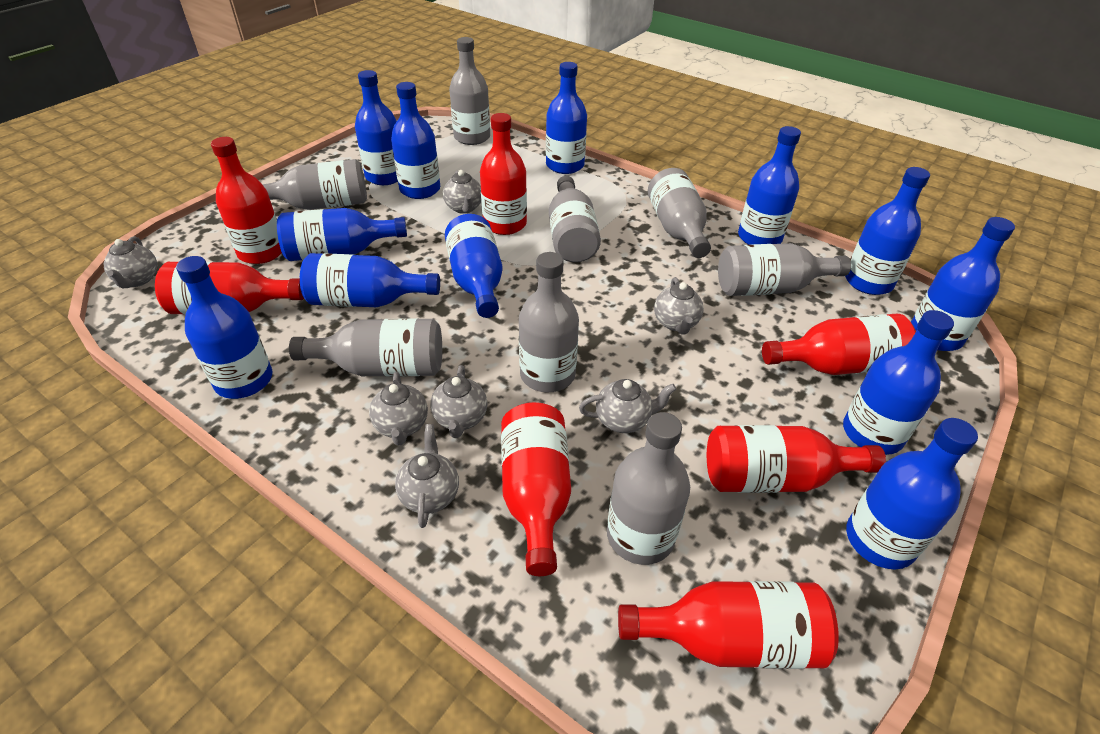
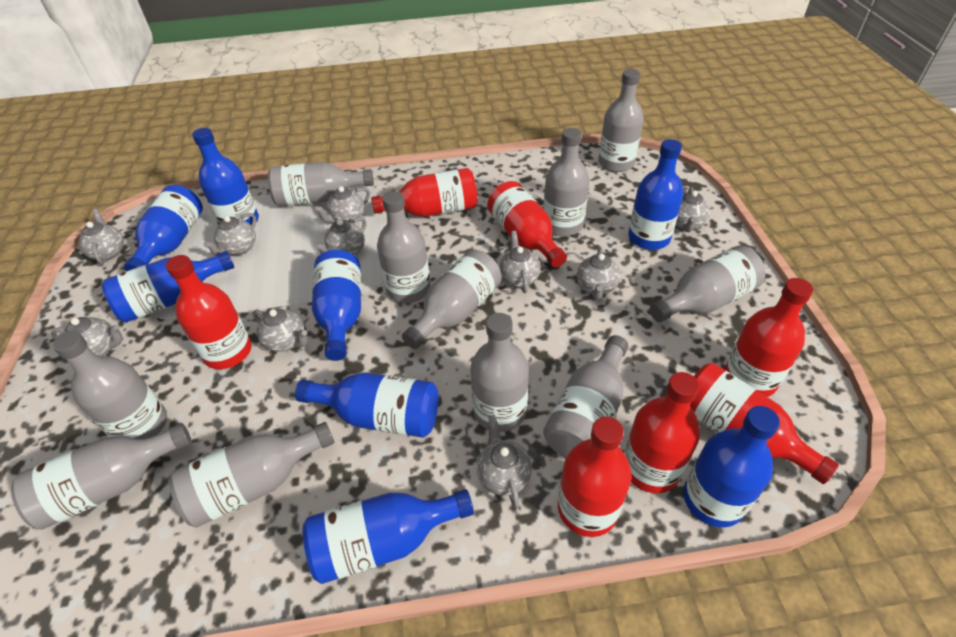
blue bottle: 12 -> 8
grey bottle: 8 -> 11
grey teapot: 7 -> 10

